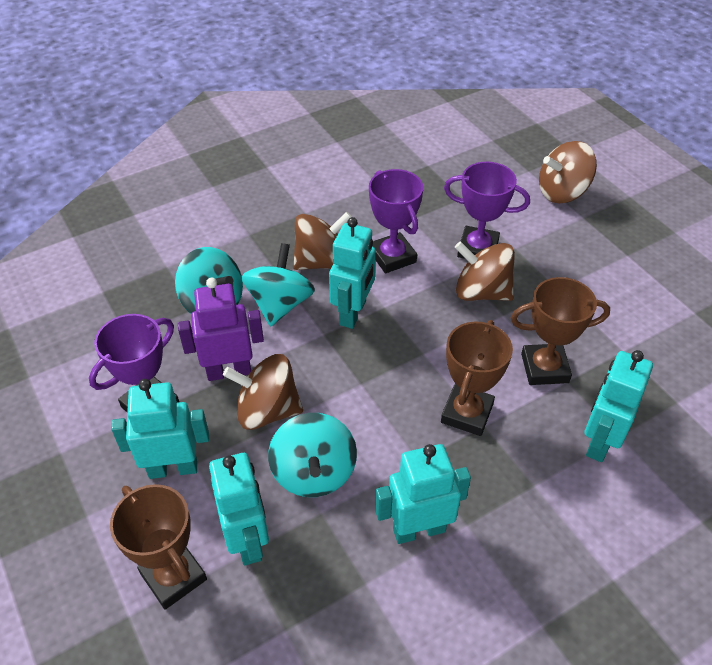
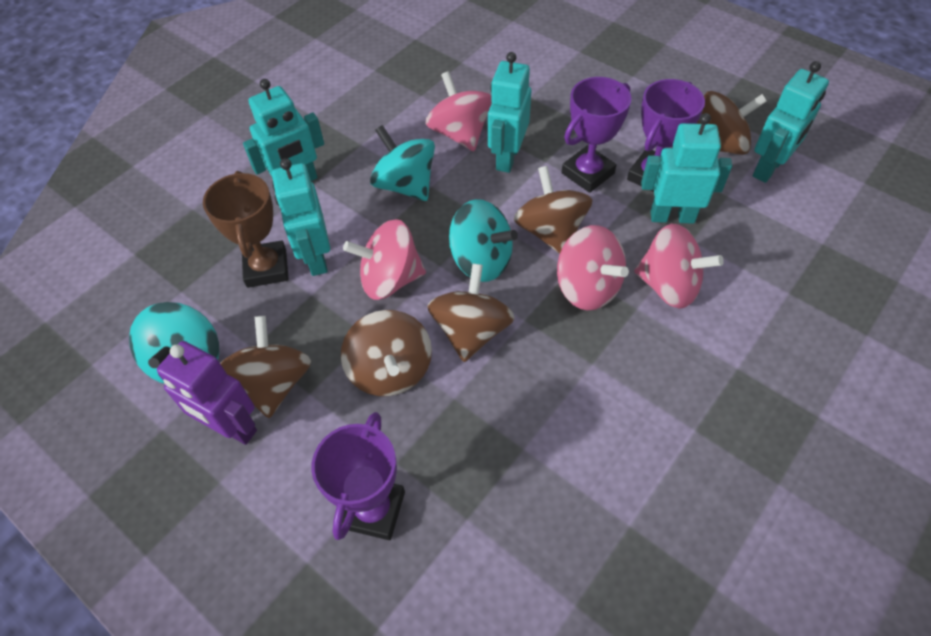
brown spinning top: 4 -> 5
brown trophy: 3 -> 1
pink spinning top: 0 -> 4

